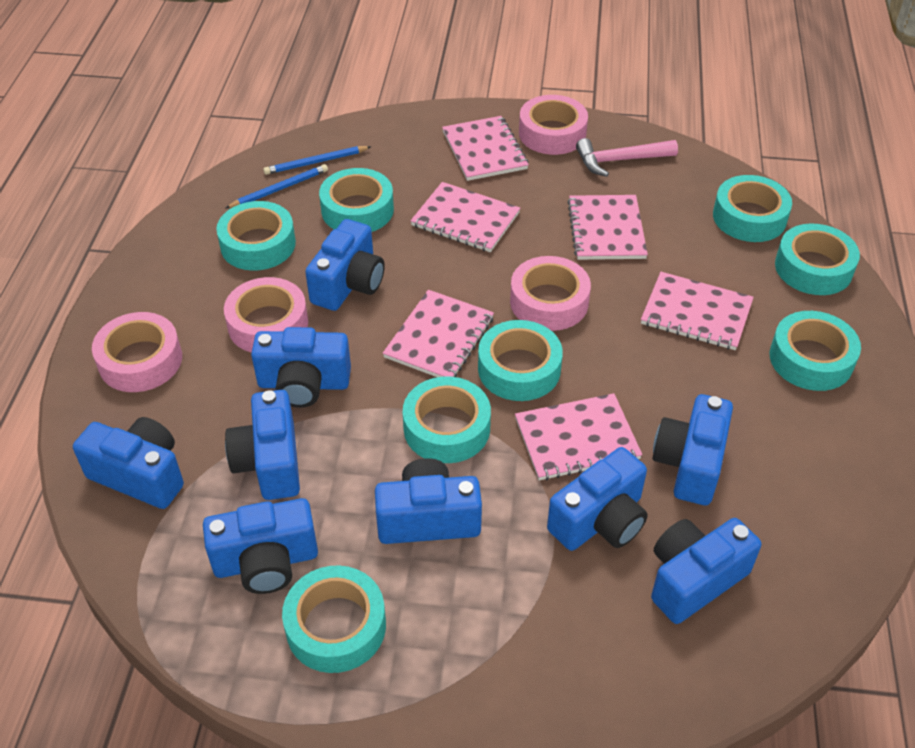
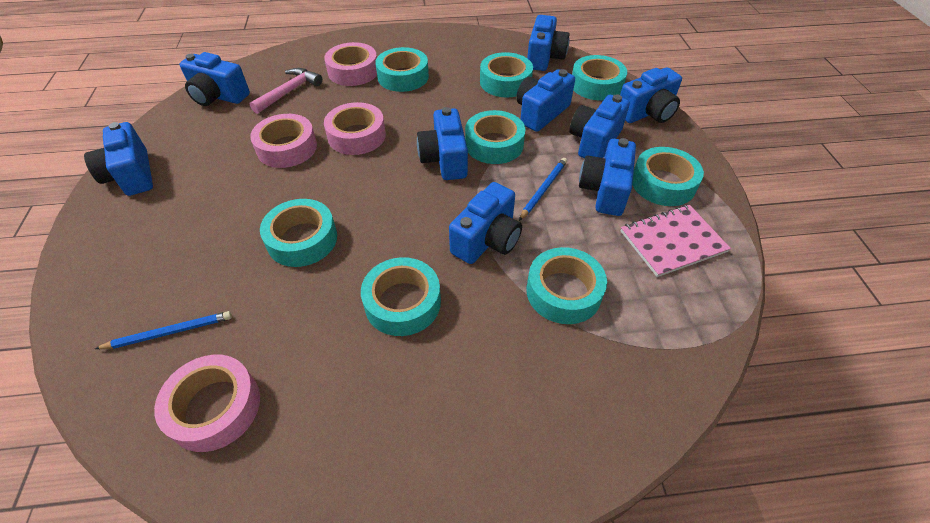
pink notebook: 6 -> 1

